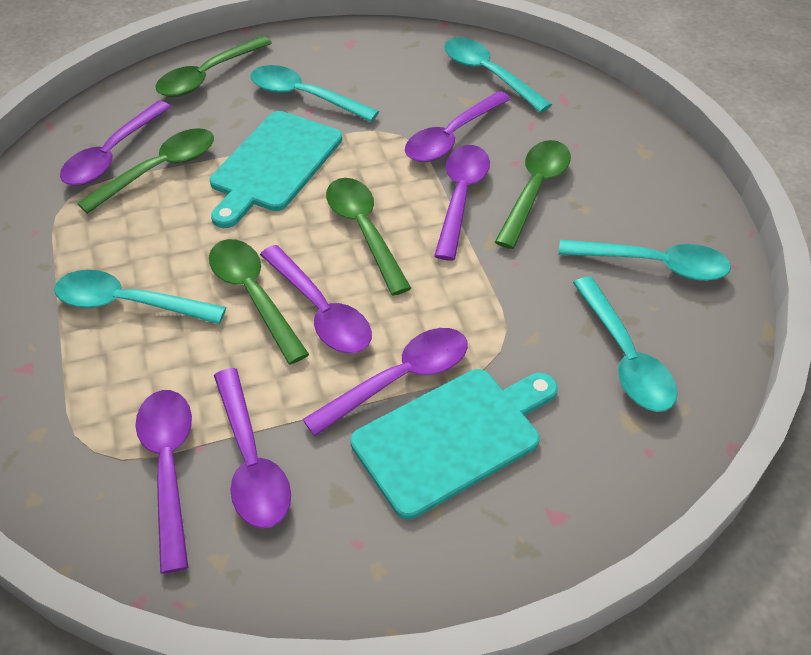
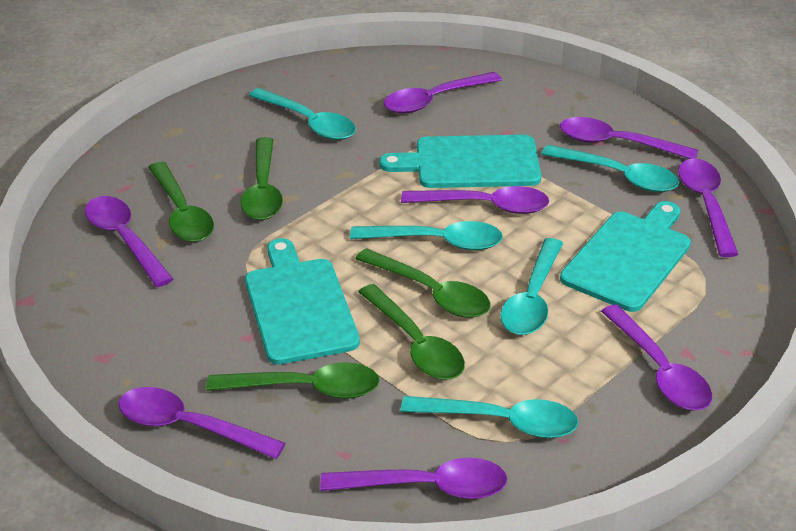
purple spoon: 7 -> 8
turquoise cutting board: 2 -> 3

